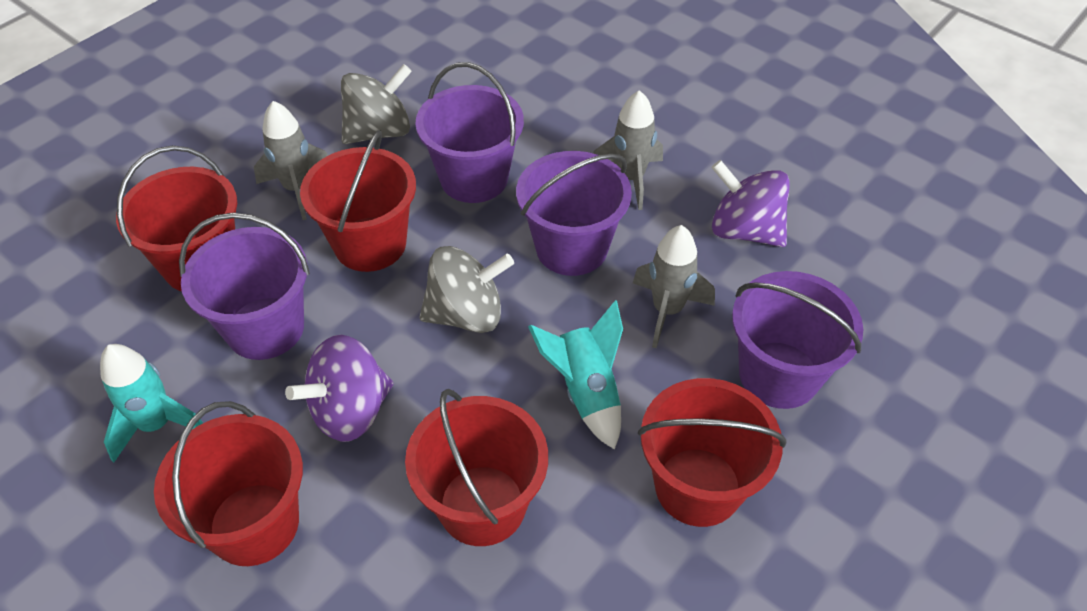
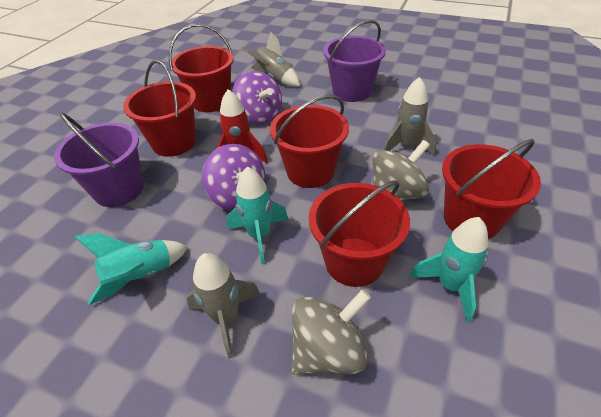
purple bucket: 4 -> 2
red rocket: 0 -> 1
turquoise rocket: 2 -> 3

